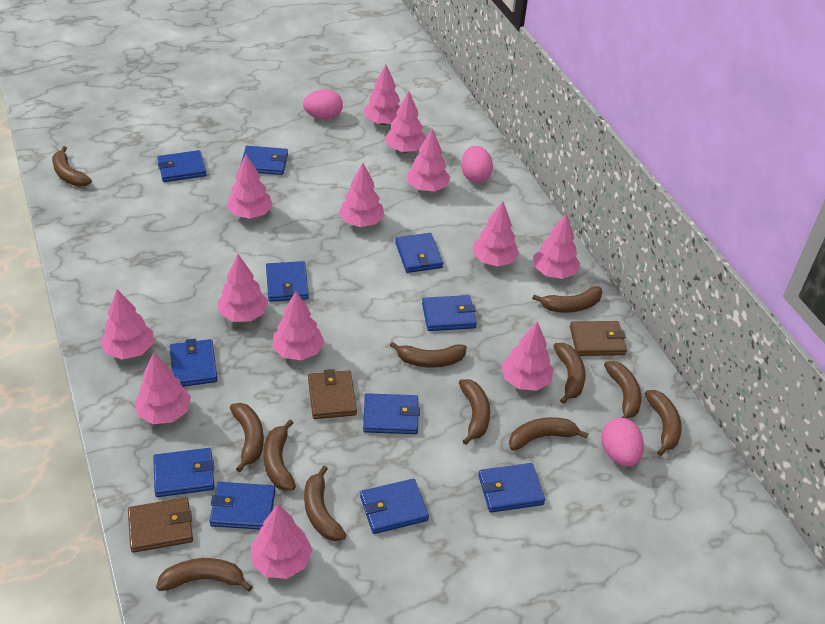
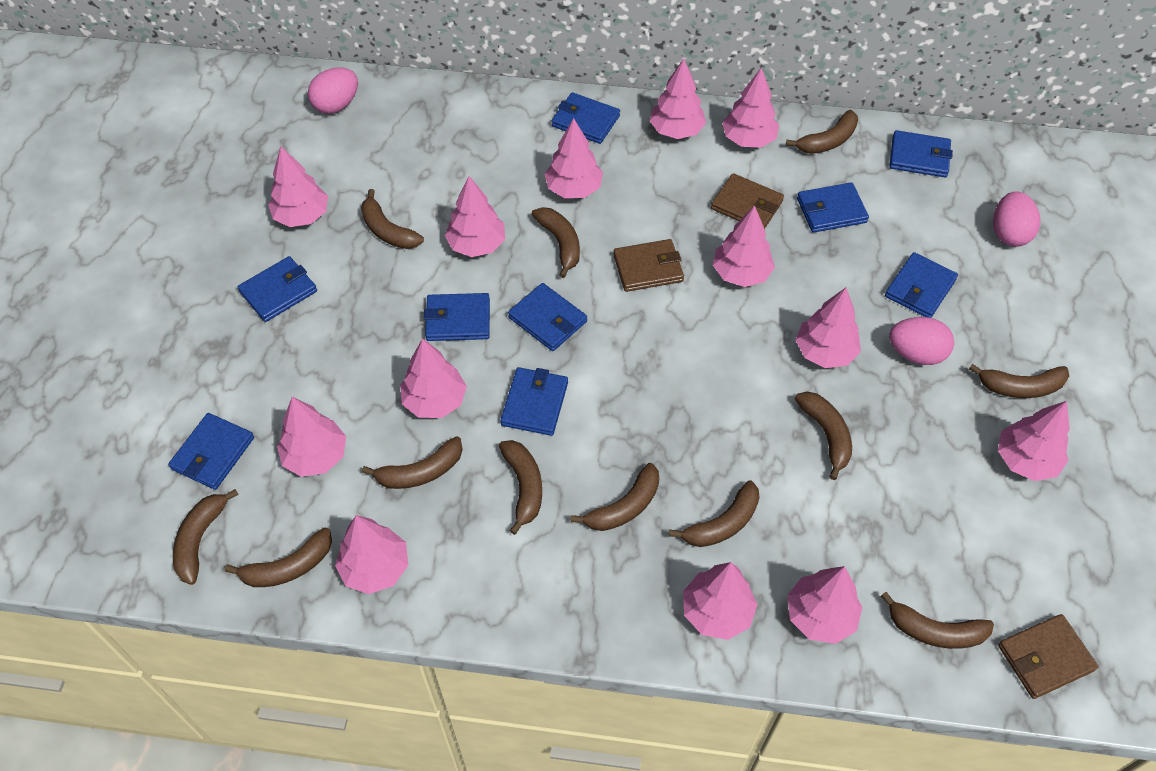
blue wallet: 11 -> 9

